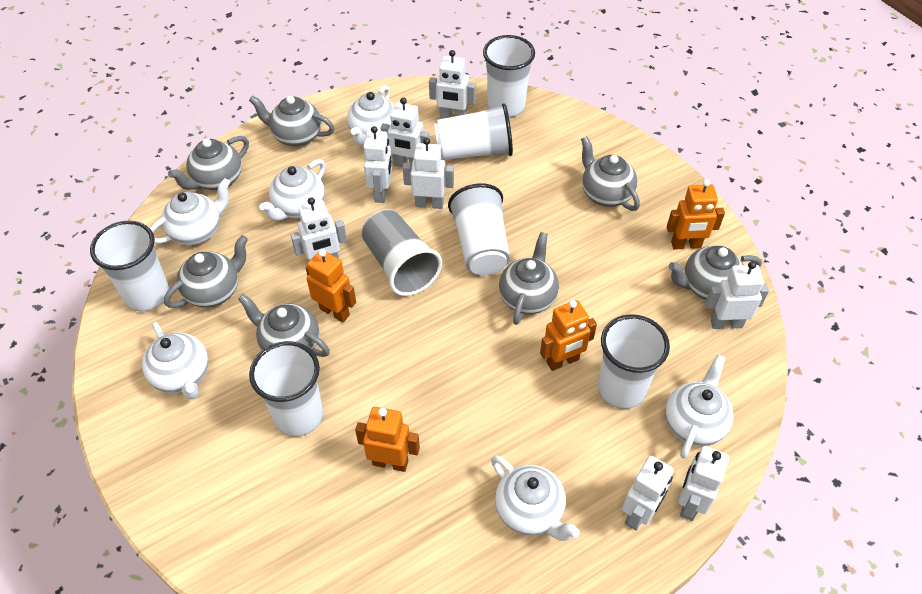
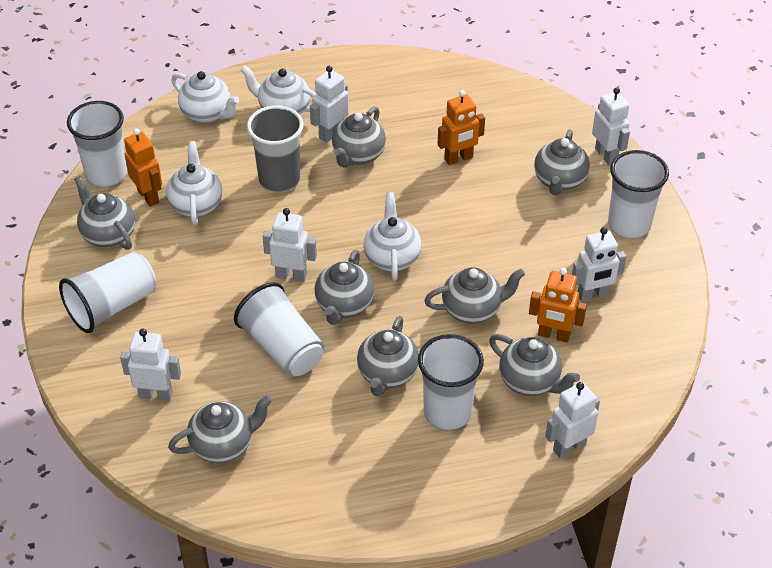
grey teapot: 7 -> 8
orange robot: 4 -> 3
white cup: 6 -> 5
white robot: 8 -> 6
white teapot: 6 -> 4

